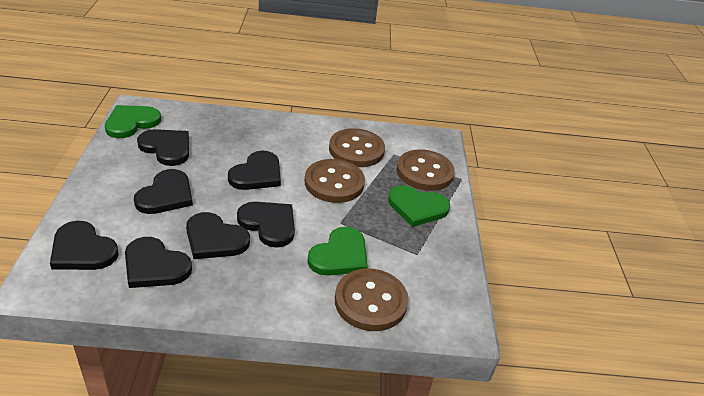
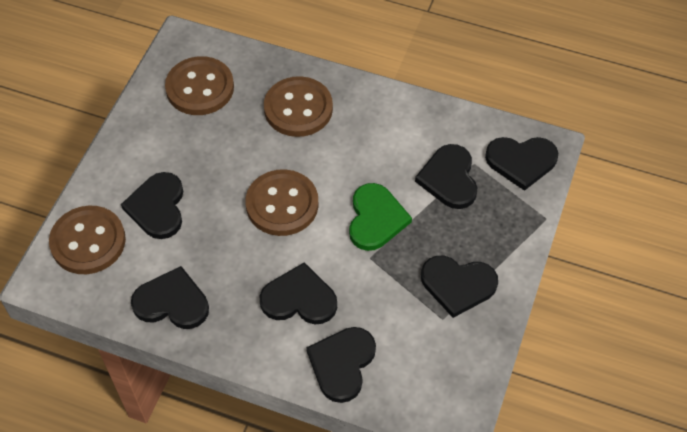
green heart: 3 -> 1

